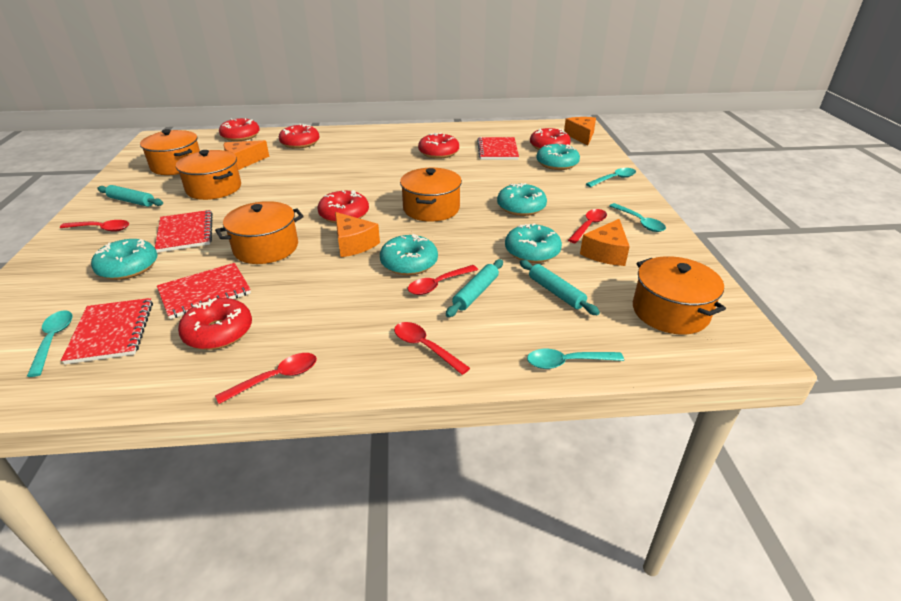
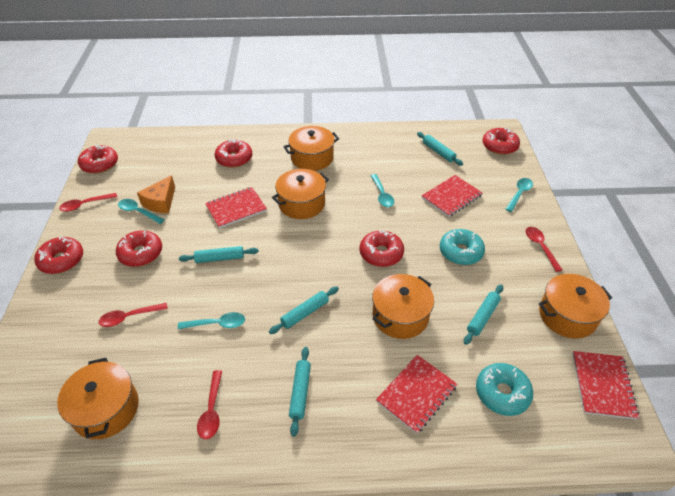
orange cheese: 4 -> 1
red spoon: 5 -> 4
turquoise donut: 5 -> 2
turquoise rolling pin: 3 -> 5

